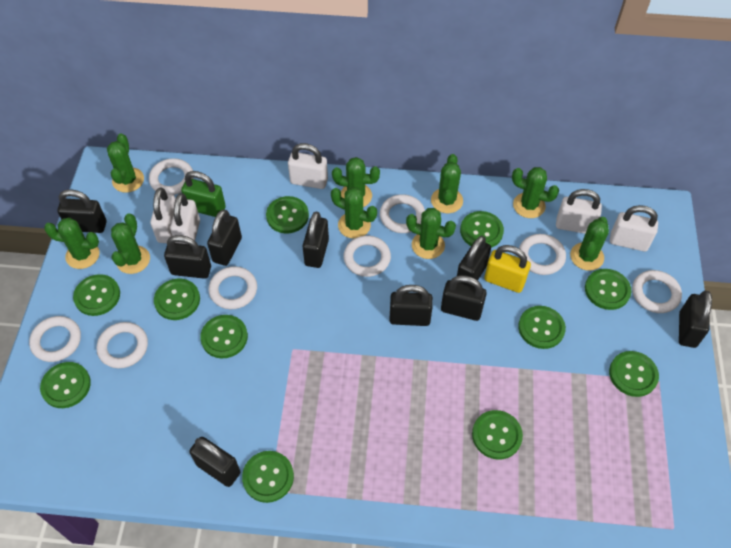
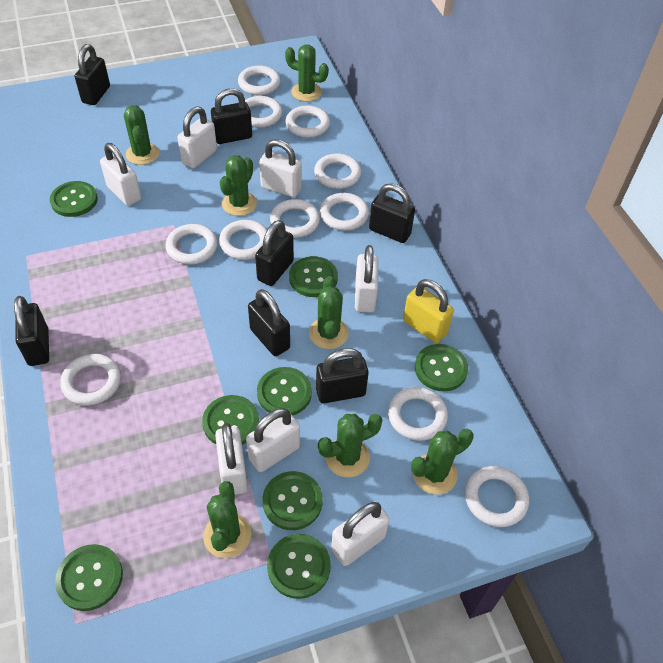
black padlock: 9 -> 7
green button: 11 -> 8
green cactus: 9 -> 7
green padlock: 1 -> 0
white padlock: 5 -> 7
white ring: 8 -> 11

